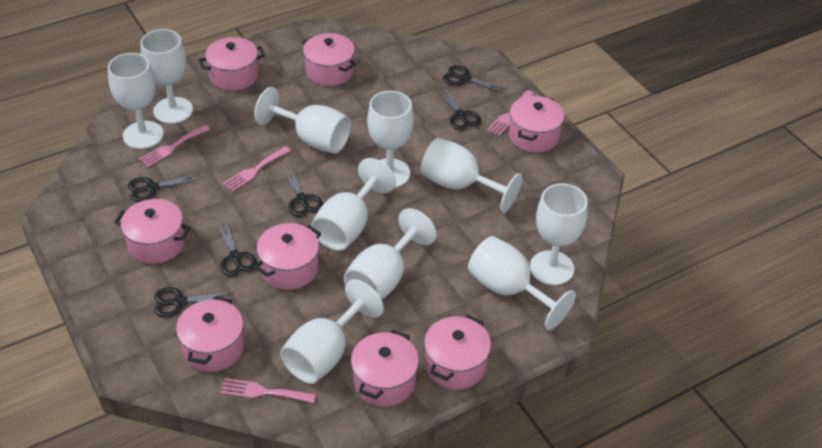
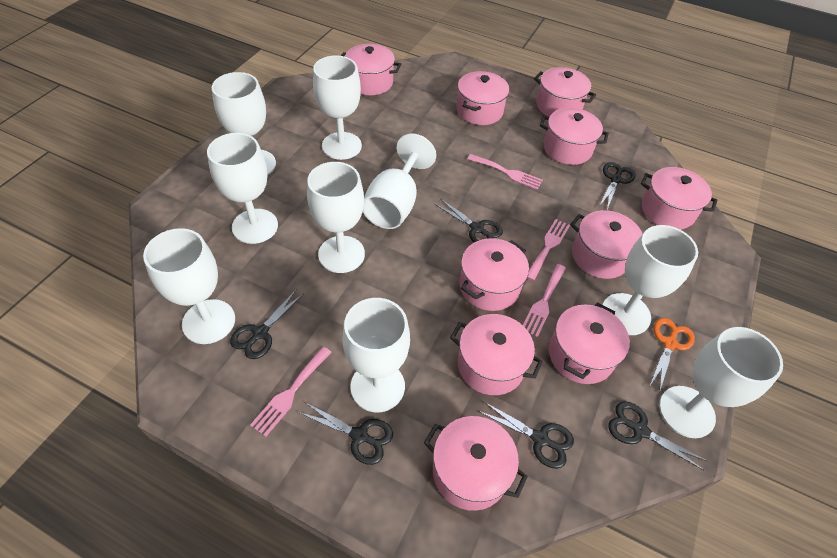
orange scissors: 0 -> 1
pink pot: 8 -> 10
white goblet: 10 -> 9

